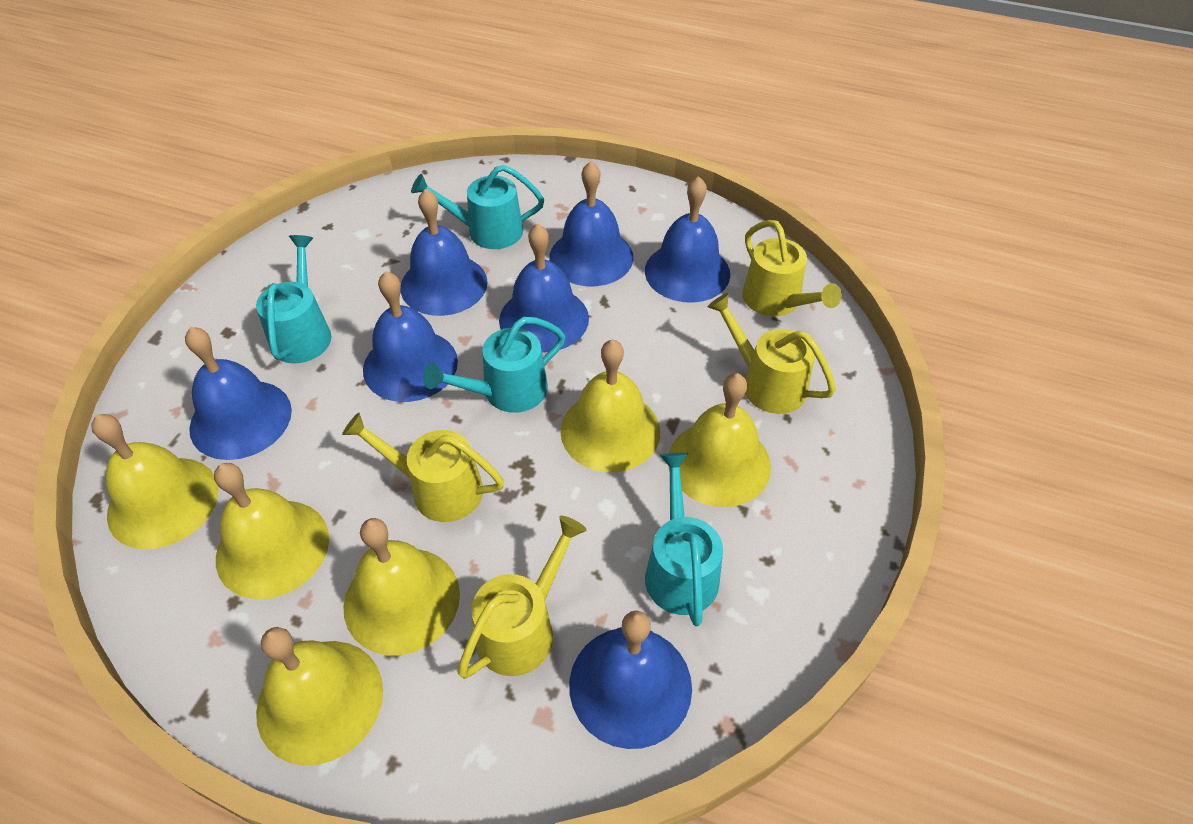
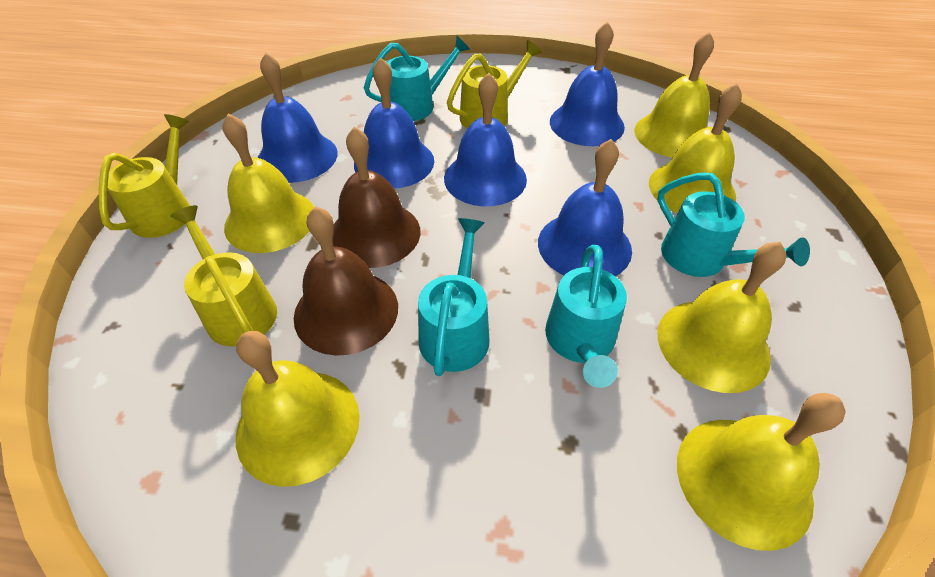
blue bell: 7 -> 5
brown bell: 0 -> 2
yellow watering can: 4 -> 3

